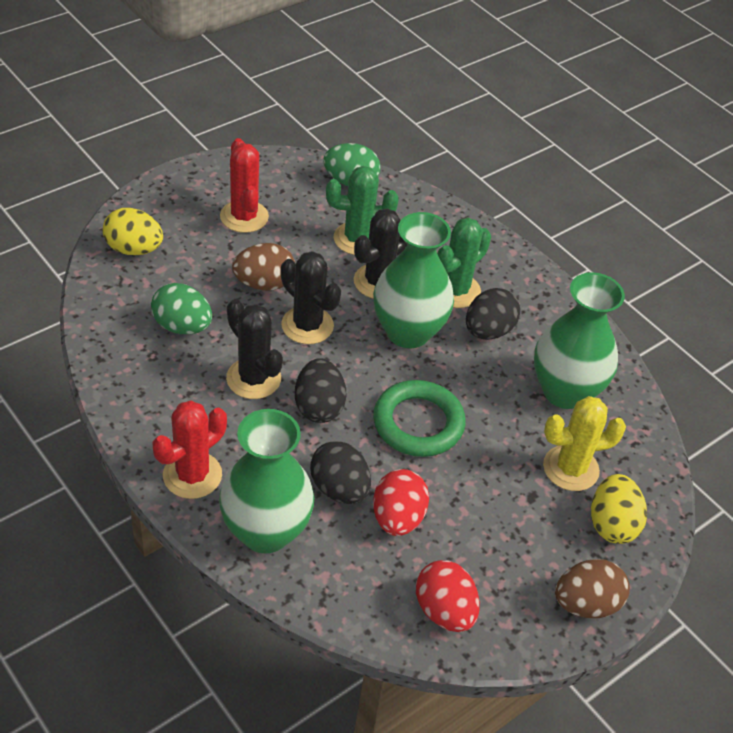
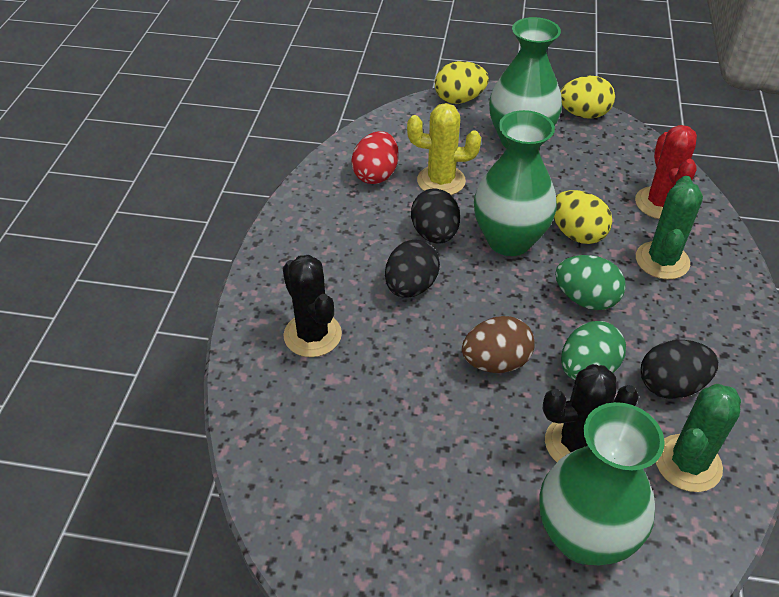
black cactus: 3 -> 2
brown egg: 2 -> 1
green ring: 1 -> 0
red cactus: 2 -> 1
red egg: 2 -> 1
yellow egg: 2 -> 3

